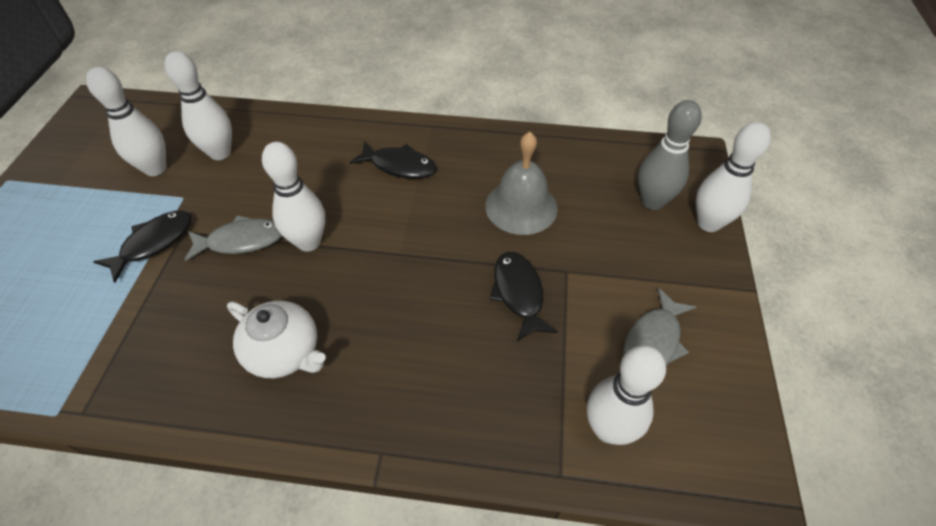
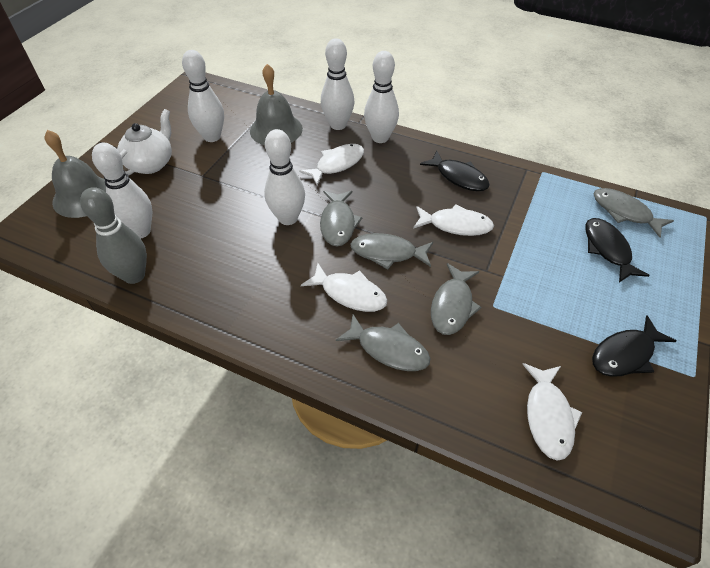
grey bell: 1 -> 2
grey fish: 2 -> 5
white fish: 0 -> 4

